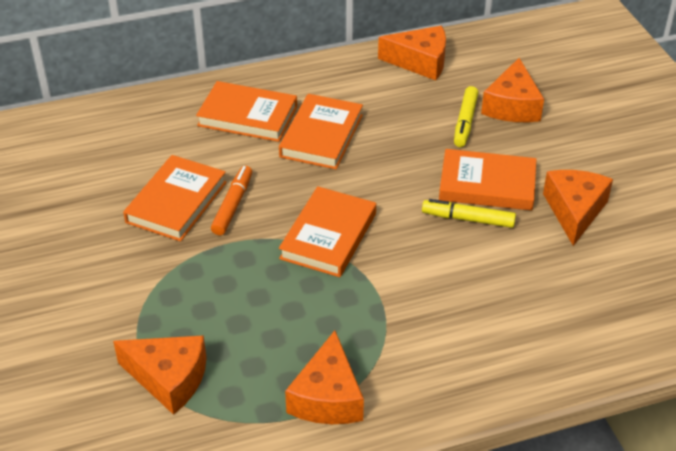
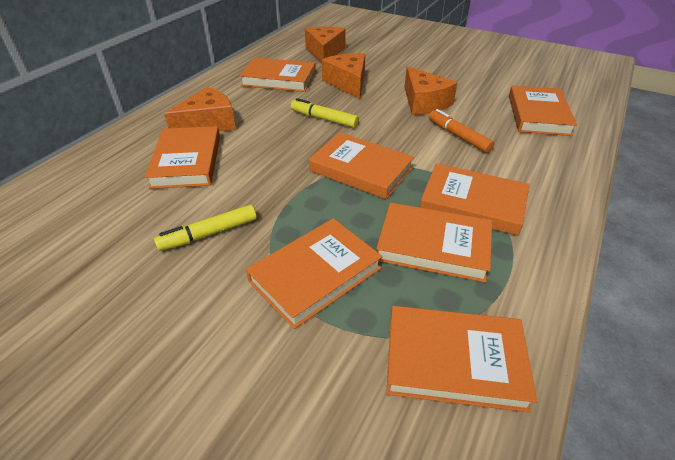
orange book: 5 -> 8
orange cheese: 5 -> 4

